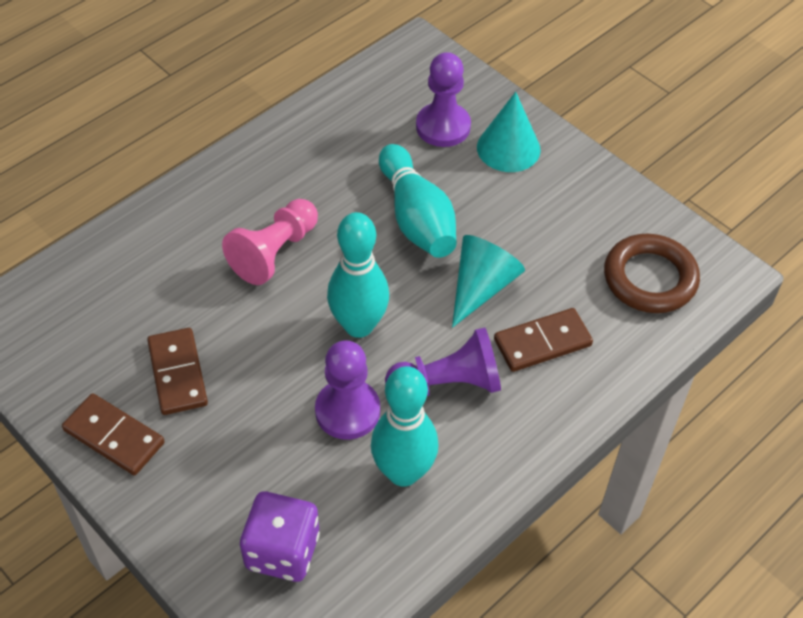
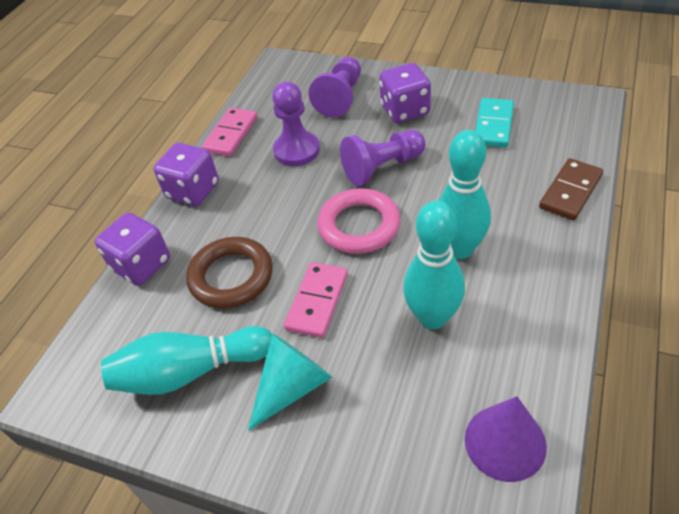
brown domino: 3 -> 1
pink domino: 0 -> 2
pink pawn: 1 -> 0
pink ring: 0 -> 1
purple cone: 0 -> 1
purple dice: 1 -> 3
turquoise cone: 2 -> 1
turquoise domino: 0 -> 1

